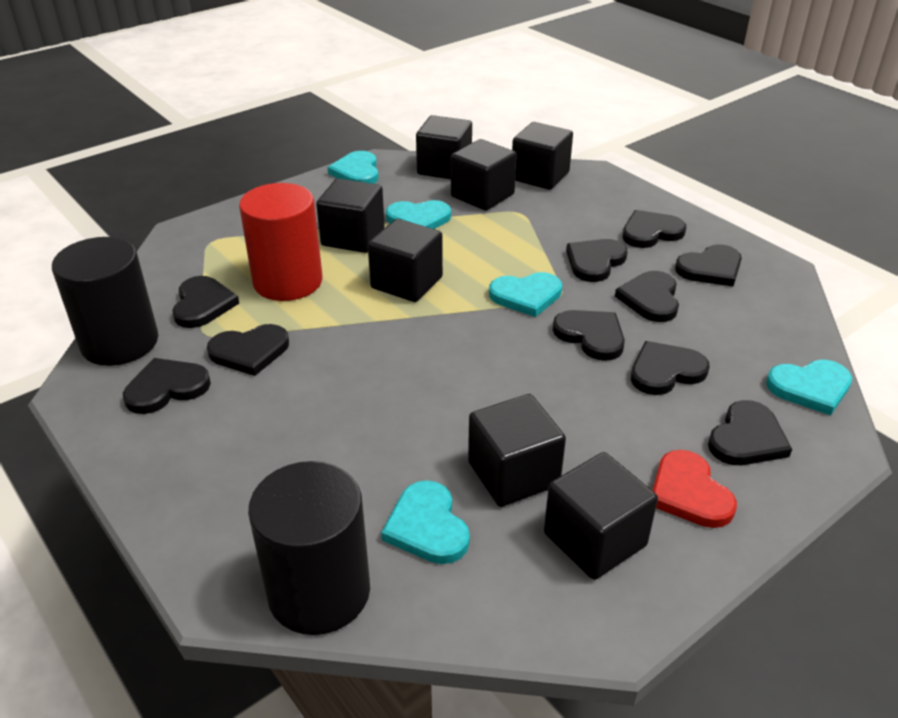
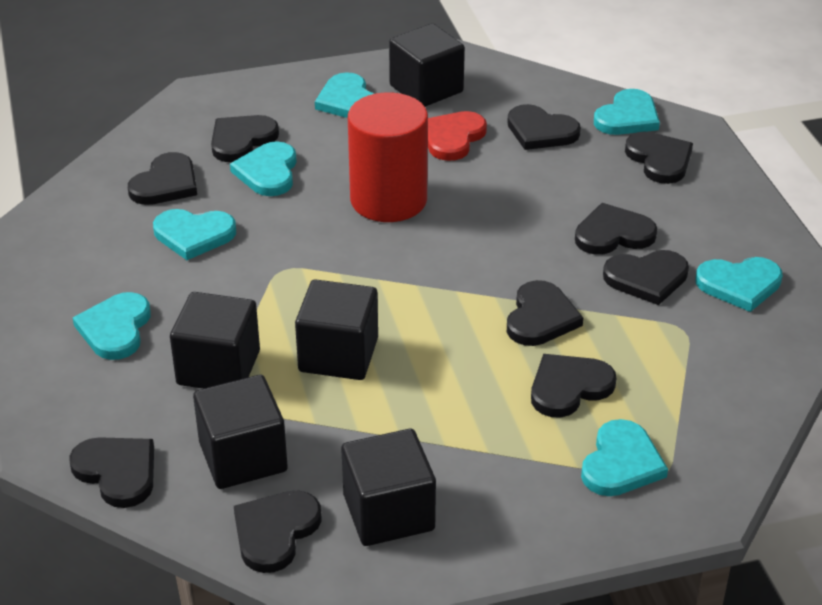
black cube: 7 -> 5
black cylinder: 2 -> 0
turquoise heart: 5 -> 7

